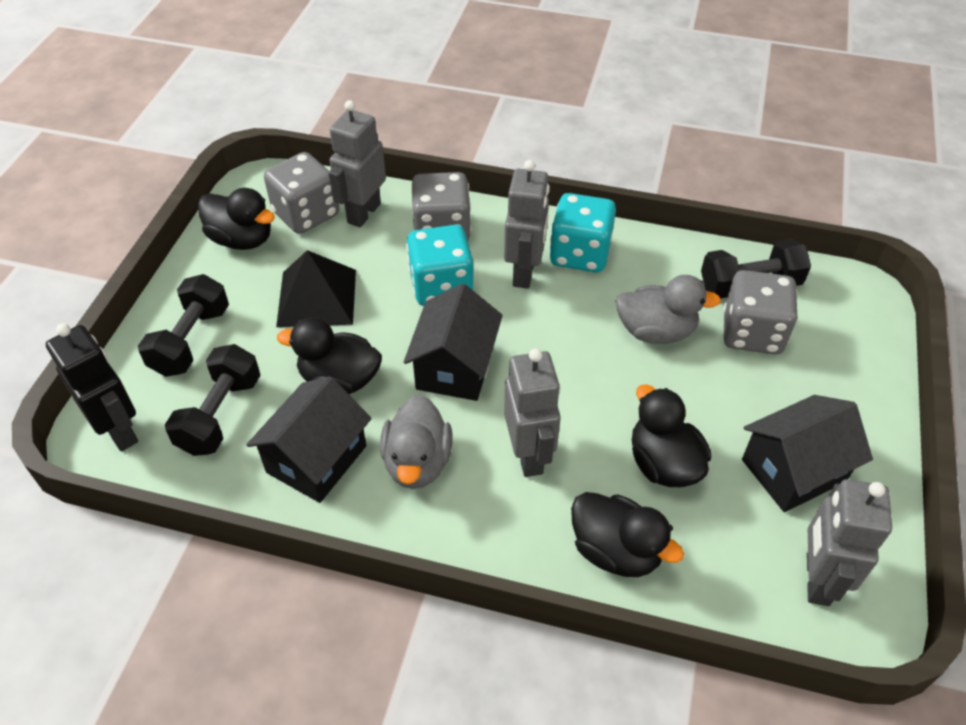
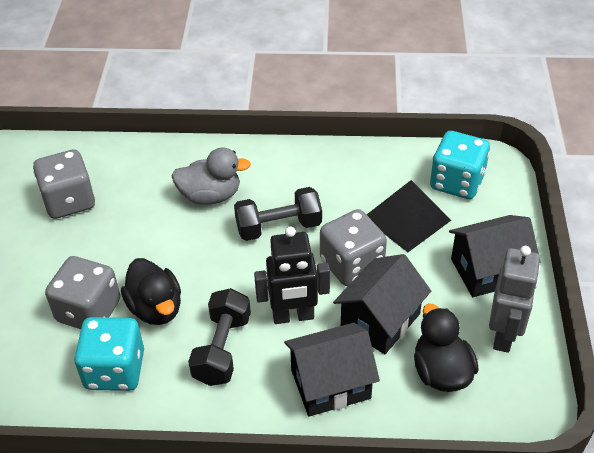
black duck: 4 -> 2
black dumbbell: 3 -> 2
grey duck: 2 -> 1
grey robot: 4 -> 1

